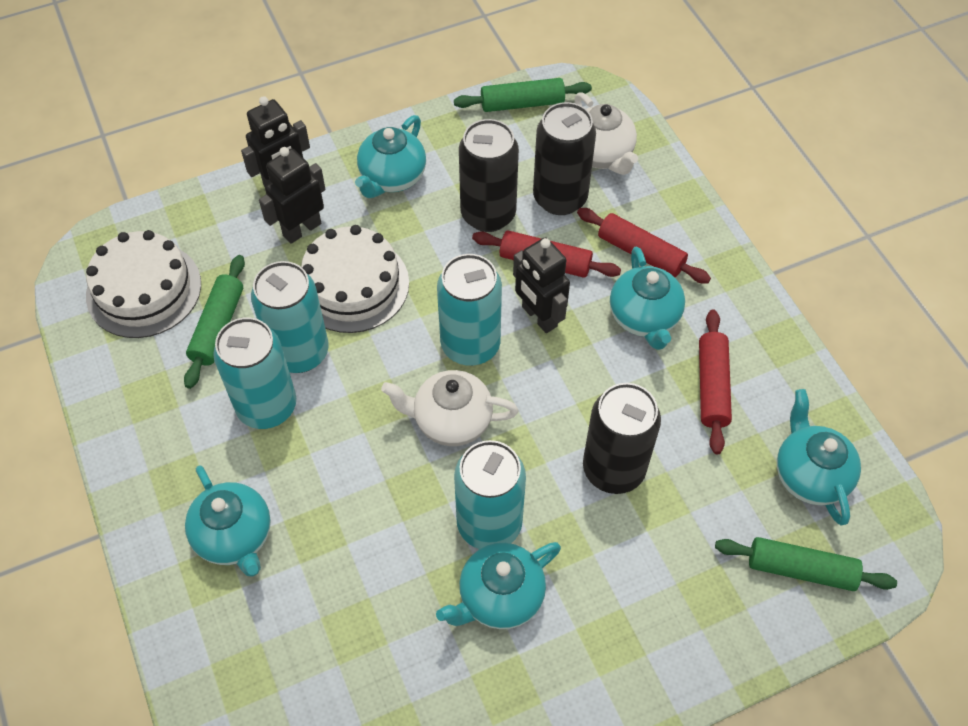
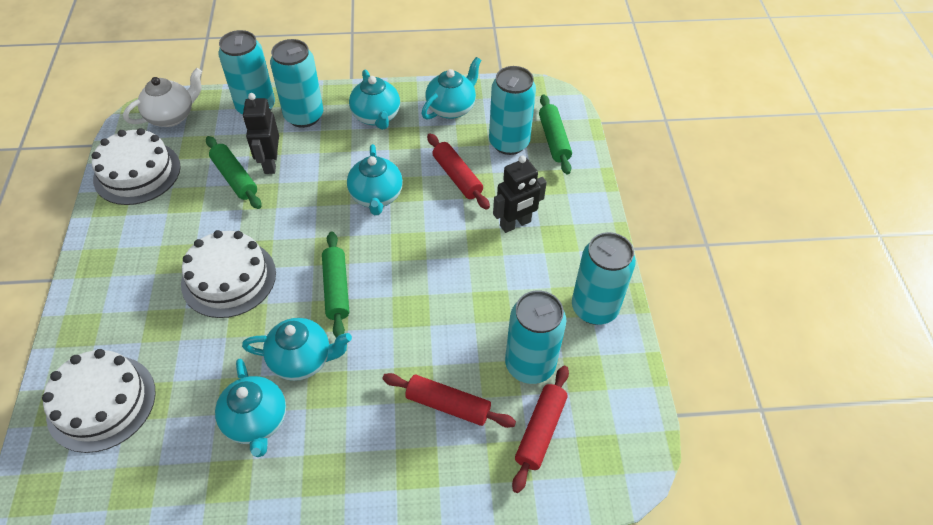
black can: 3 -> 0
black robot: 3 -> 2
turquoise can: 4 -> 5
white cake: 2 -> 3
white teapot: 2 -> 1

